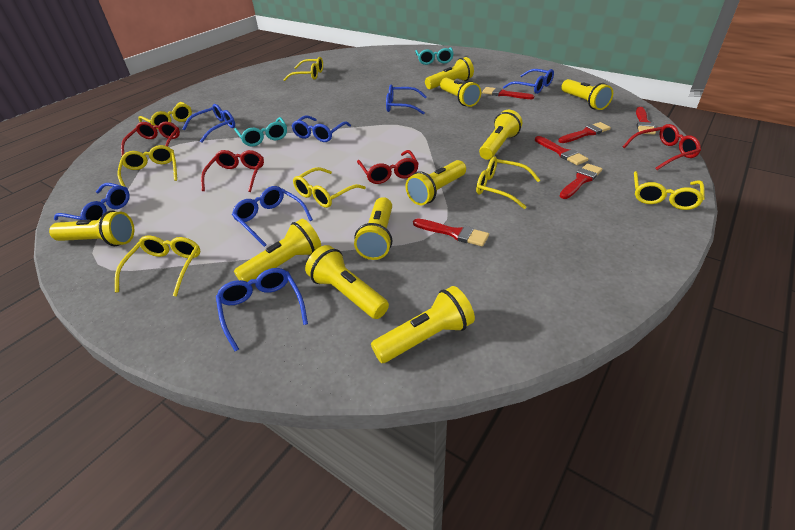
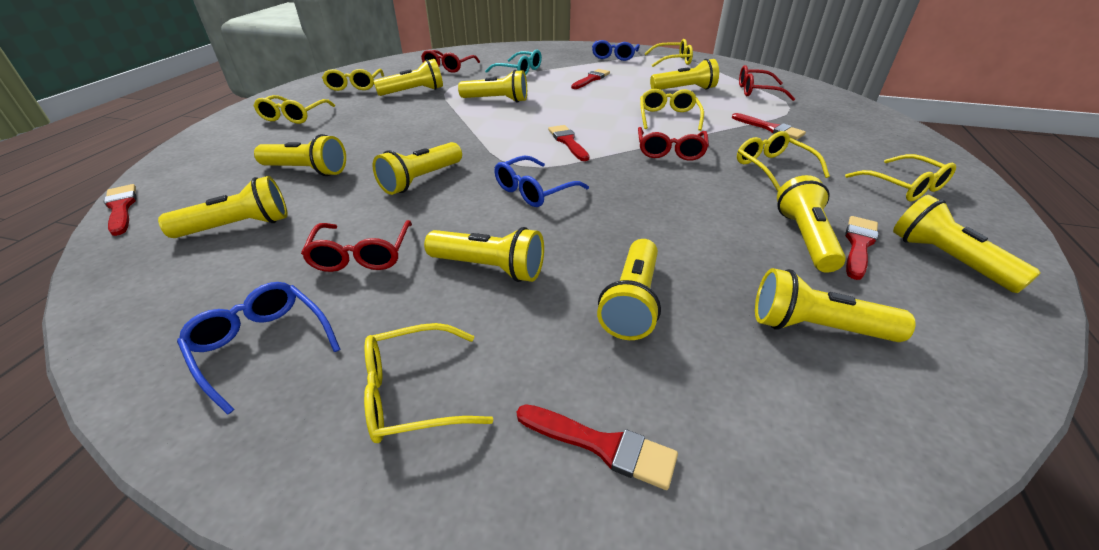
blue glasses: 7 -> 3
turquoise glasses: 2 -> 1
yellow flashlight: 10 -> 11

